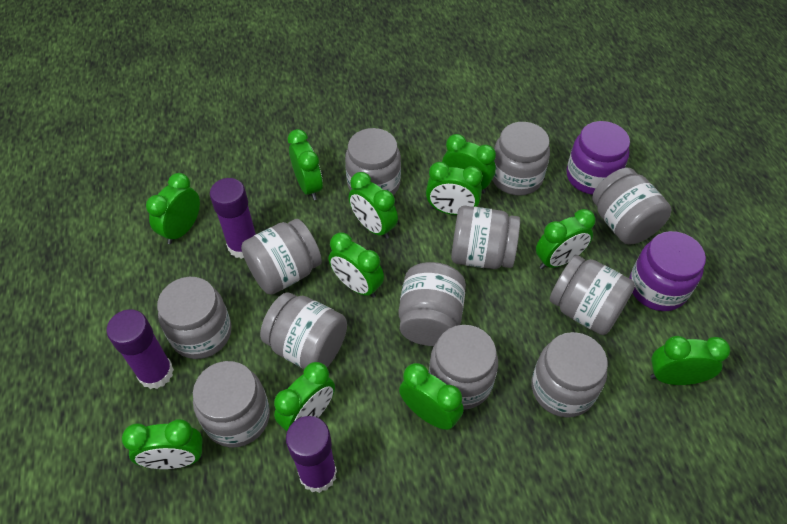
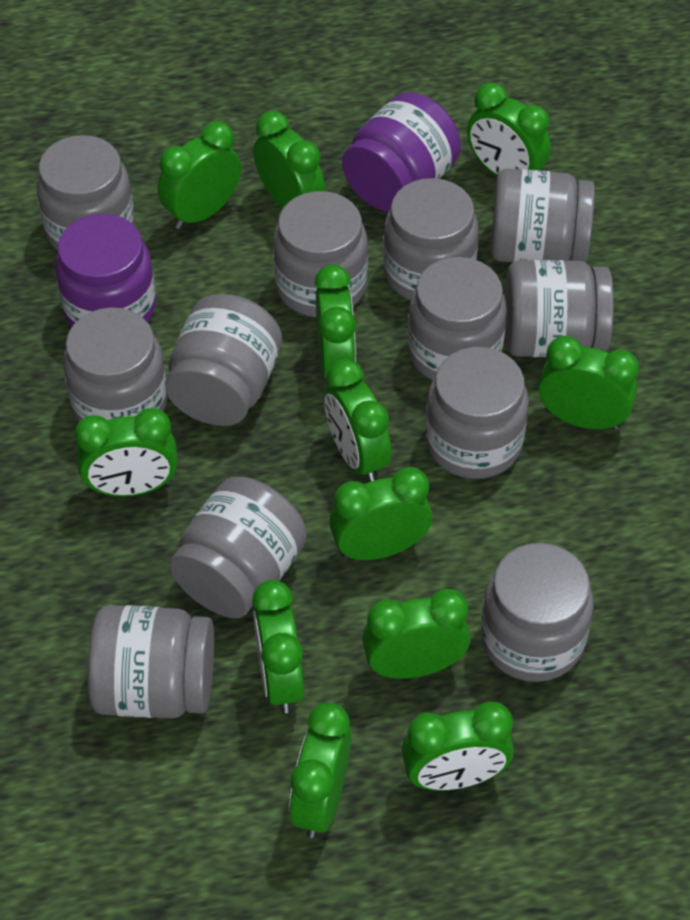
green clock: 11 -> 12
purple glue stick: 3 -> 0

